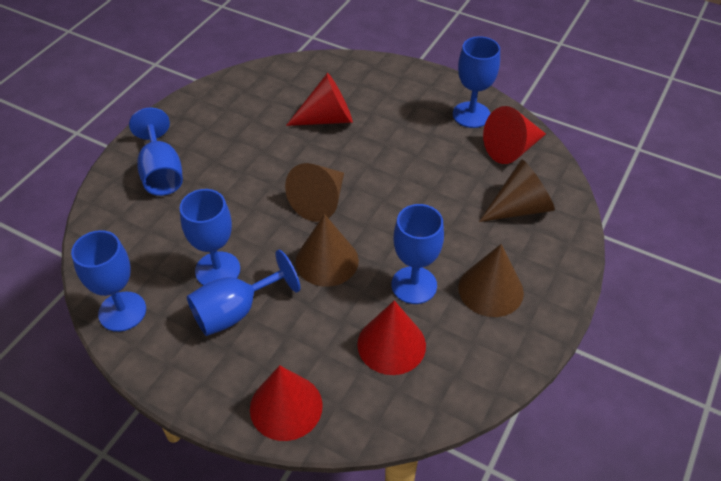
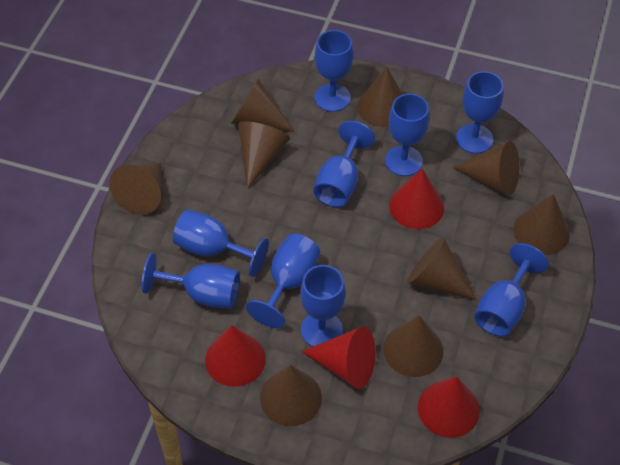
blue goblet: 6 -> 9
brown cone: 4 -> 9

